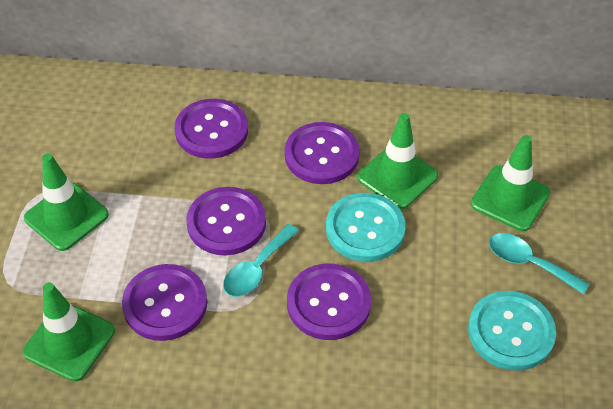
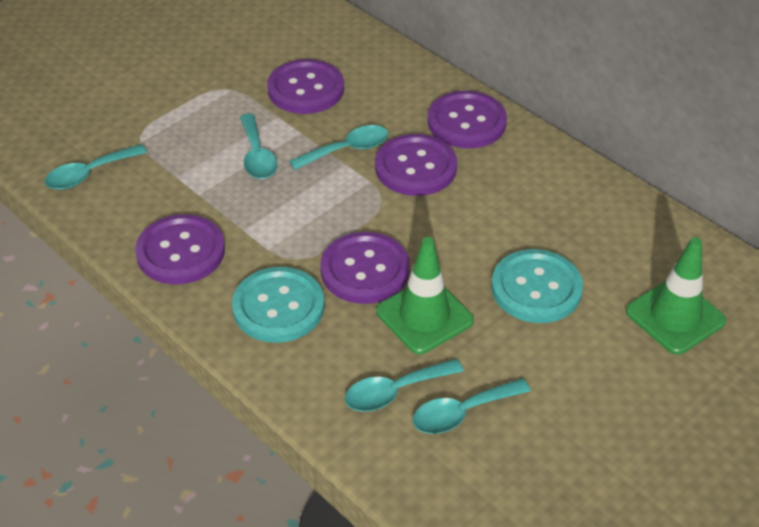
green traffic cone: 4 -> 2
turquoise spoon: 2 -> 5

